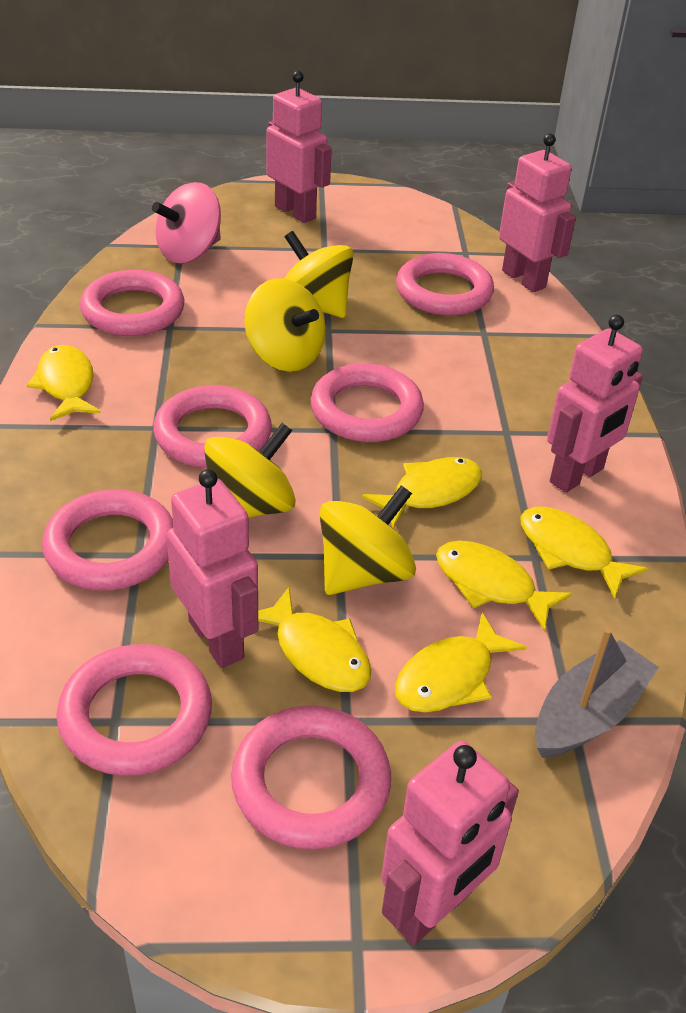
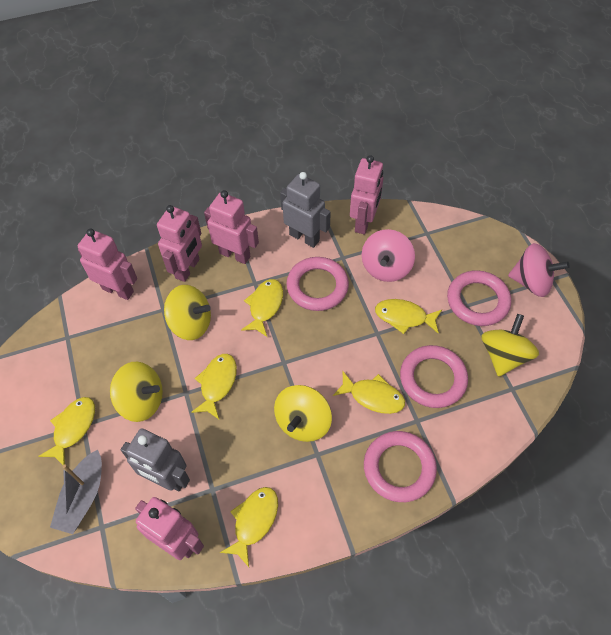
grey robot: 0 -> 2
pink ring: 7 -> 4
pink spinning top: 1 -> 2

